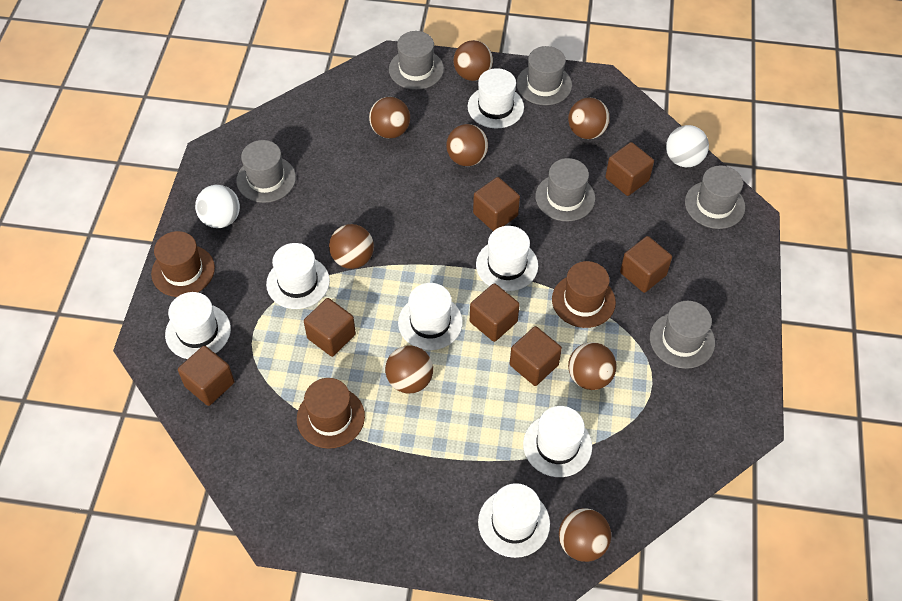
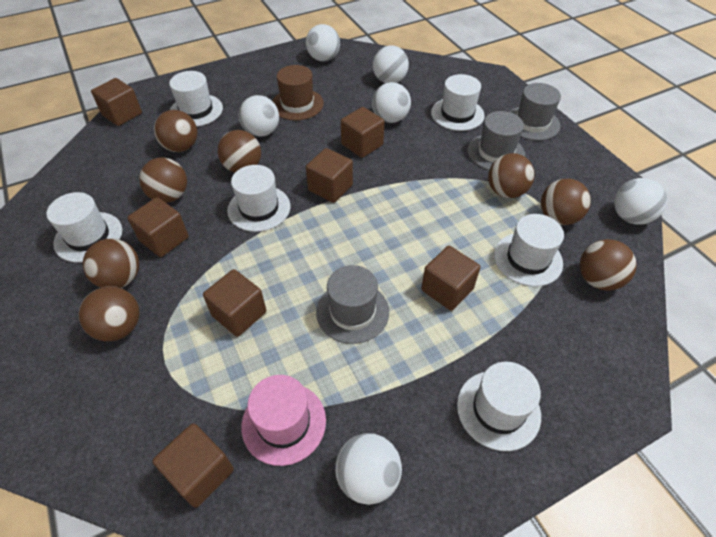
brown hat: 3 -> 1
grey hat: 6 -> 3
pink hat: 0 -> 1
white ball: 2 -> 6
white hat: 7 -> 6

